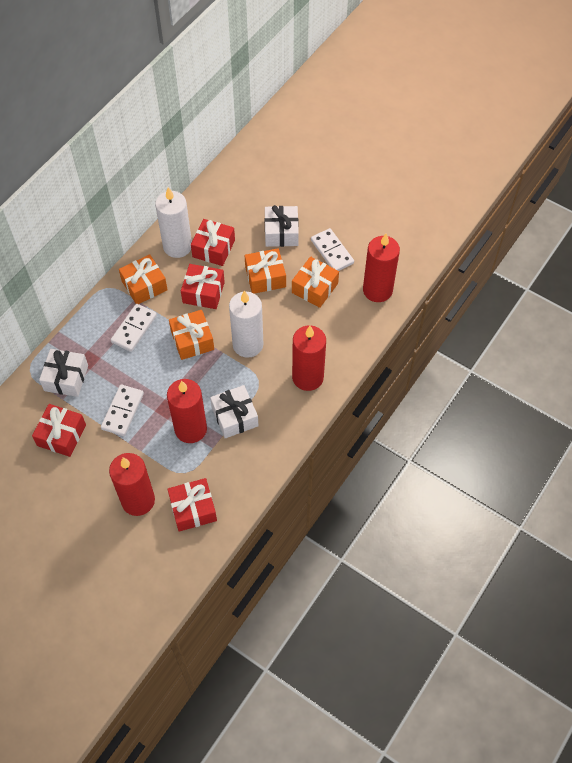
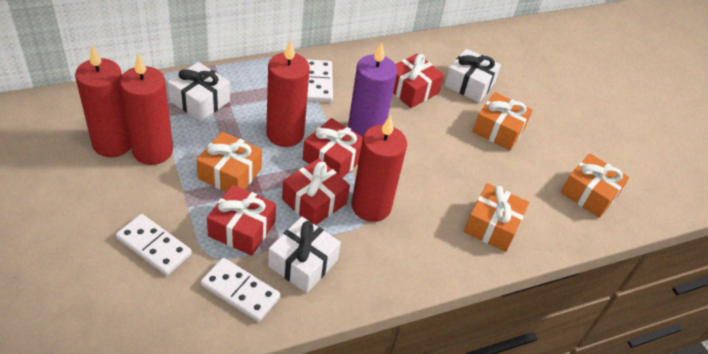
purple candle: 0 -> 1
white candle: 2 -> 0

